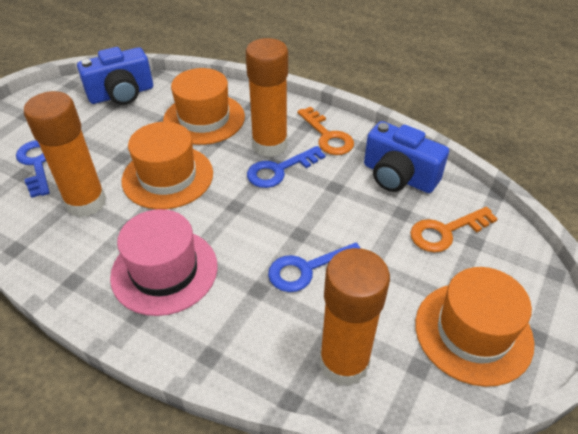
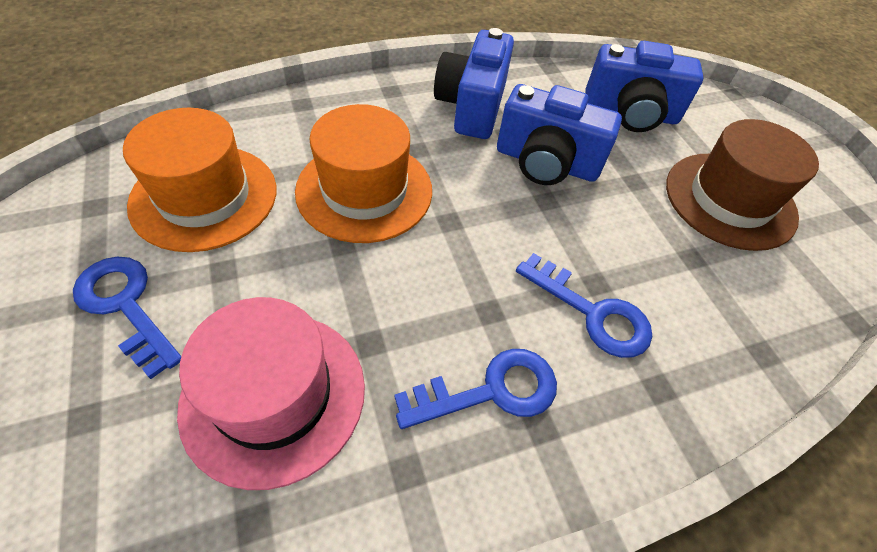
blue camera: 2 -> 3
brown hat: 0 -> 1
orange glue stick: 3 -> 0
orange hat: 3 -> 2
orange key: 2 -> 0

